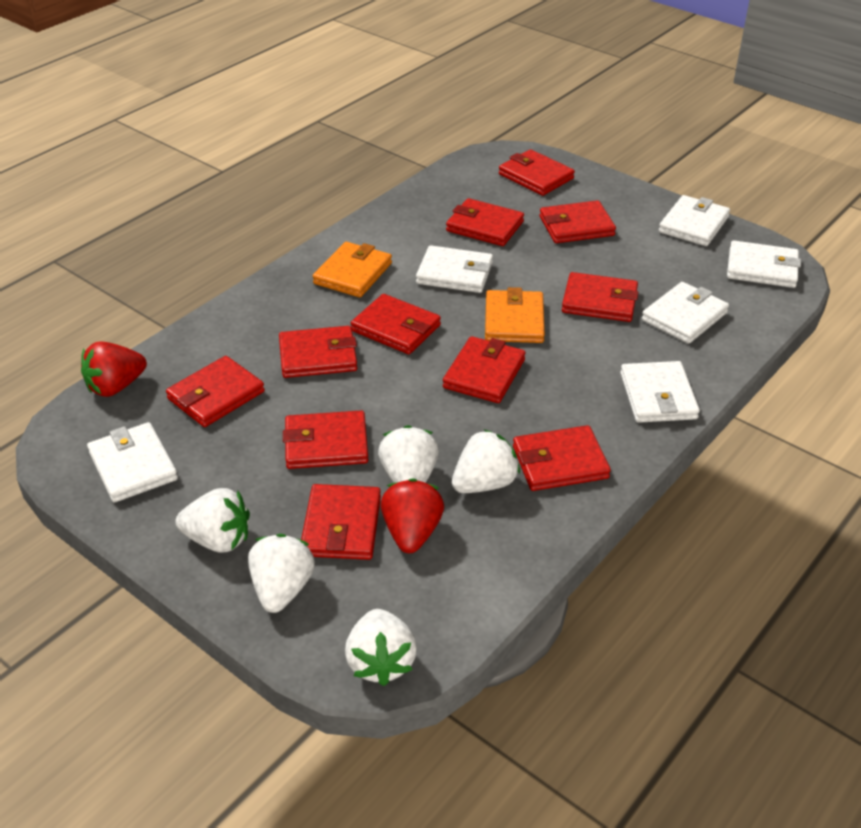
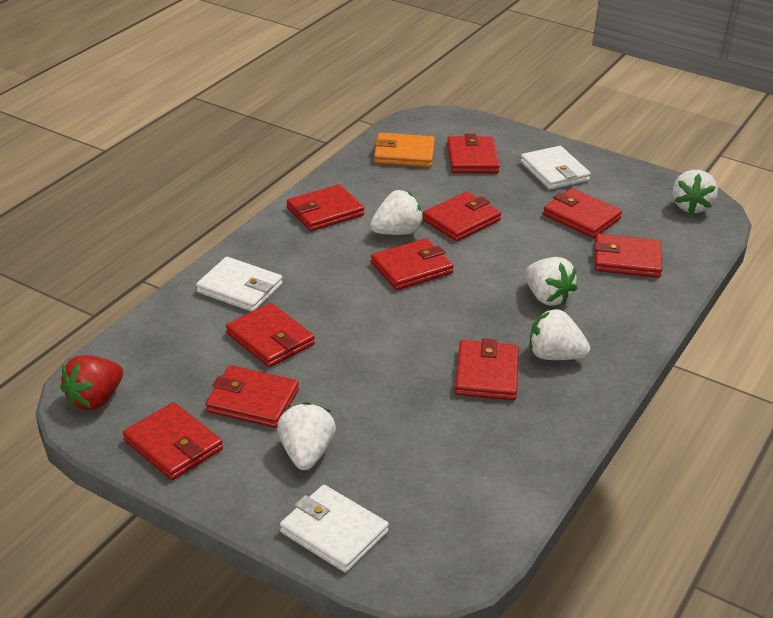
orange wallet: 2 -> 1
red strawberry: 2 -> 1
red wallet: 11 -> 10
white wallet: 6 -> 3

